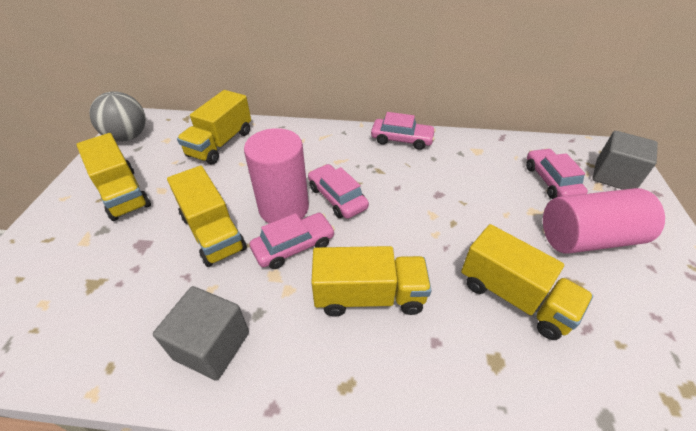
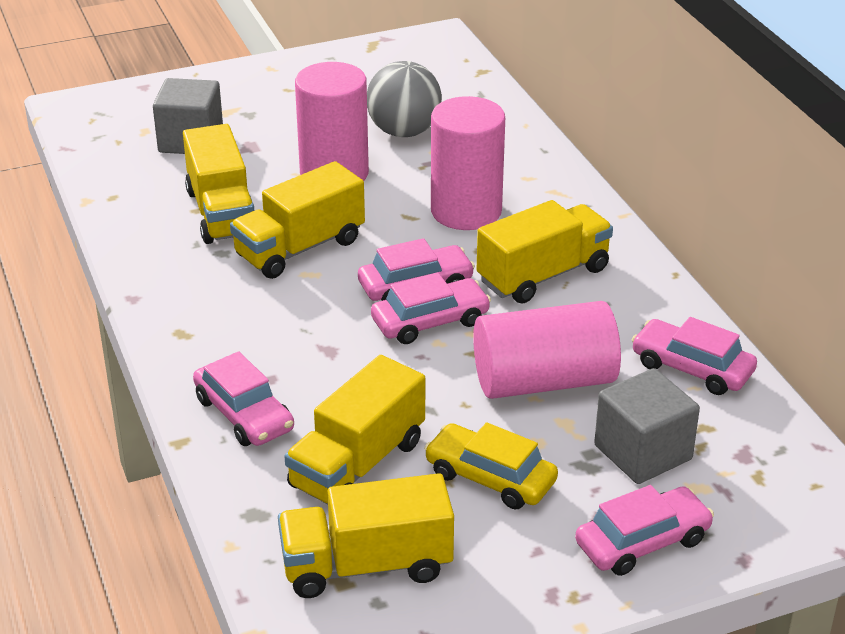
pink car: 4 -> 5
pink cylinder: 2 -> 3
yellow car: 0 -> 1

